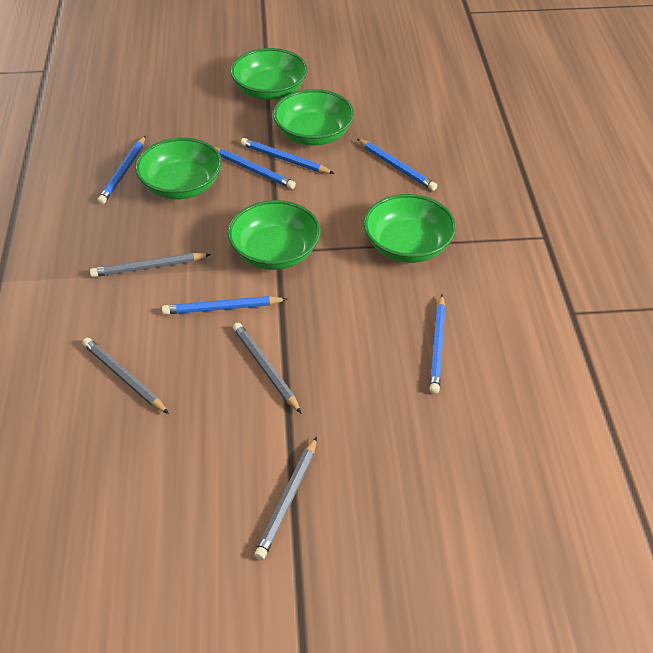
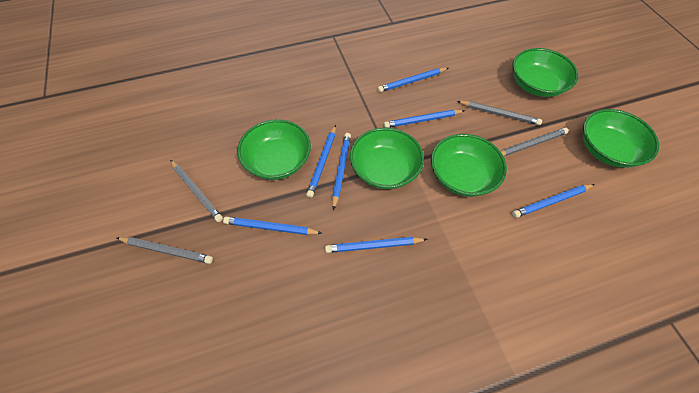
blue pencil: 6 -> 7

